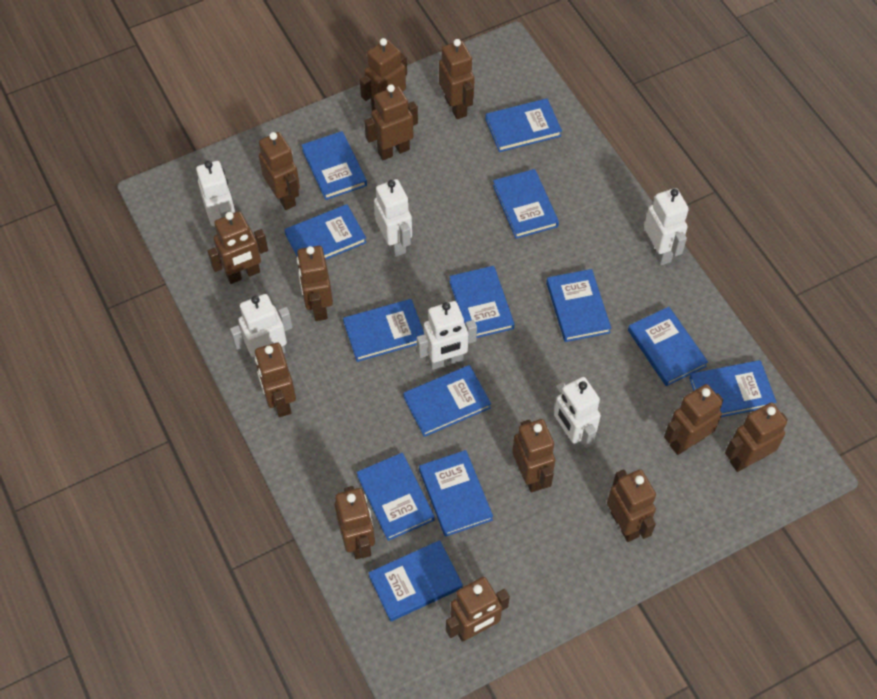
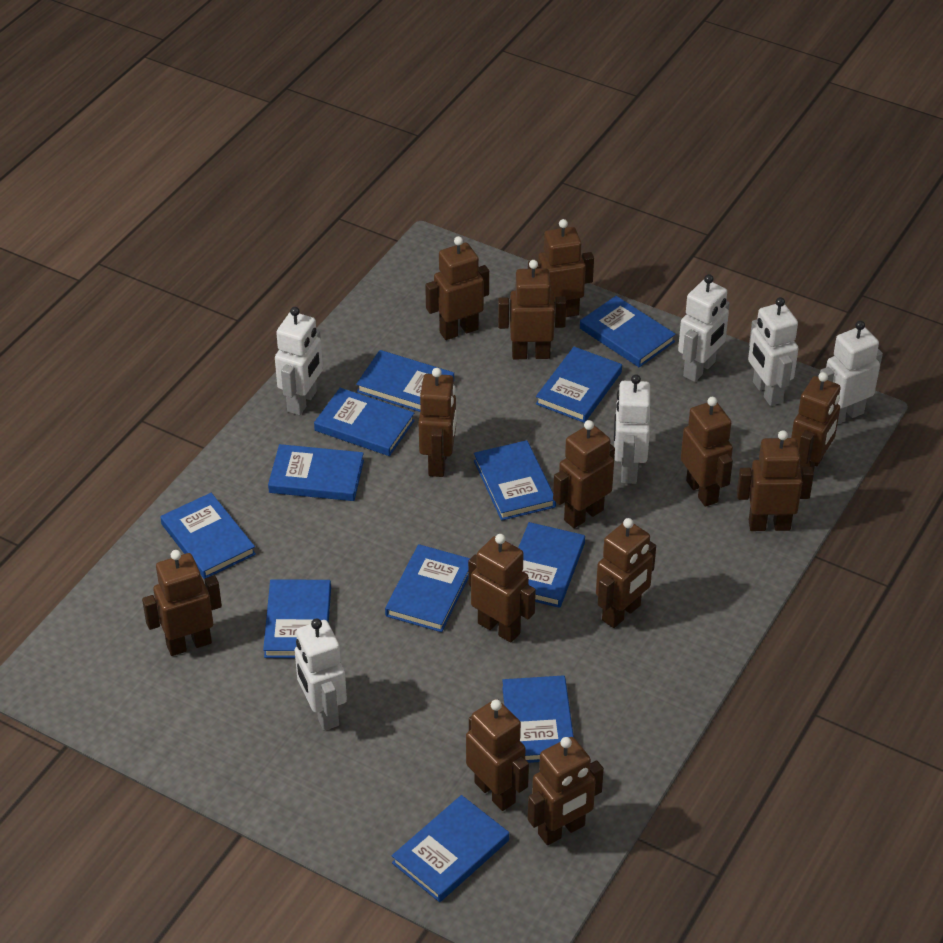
blue book: 13 -> 12

